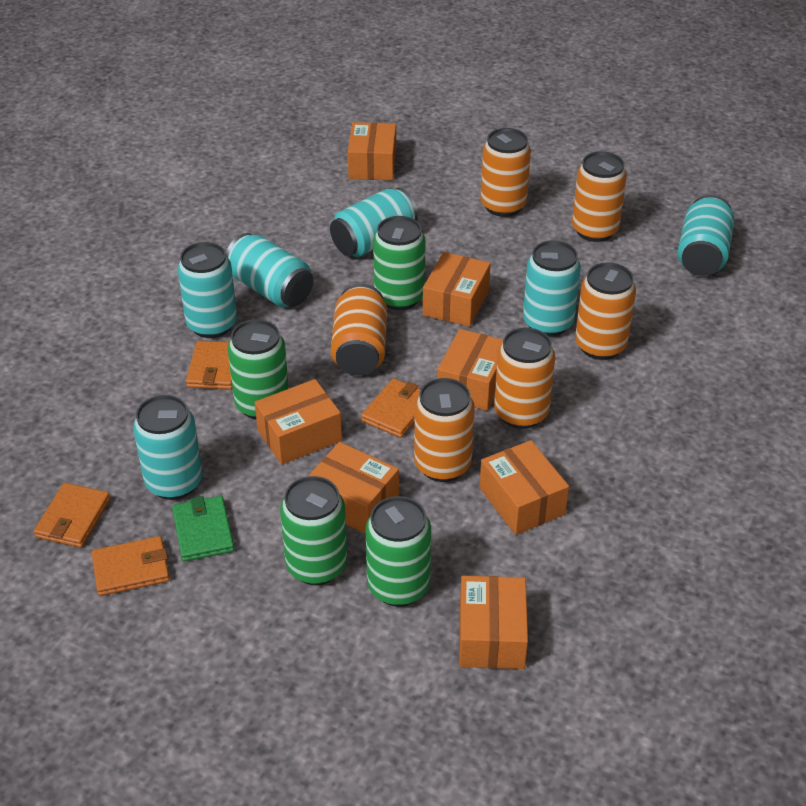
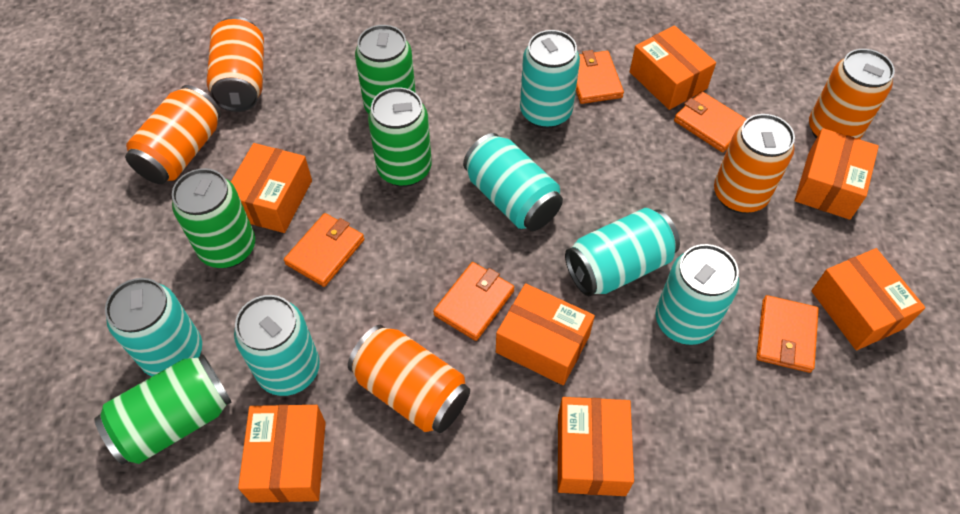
green wallet: 1 -> 0
orange can: 6 -> 5
orange wallet: 4 -> 5

